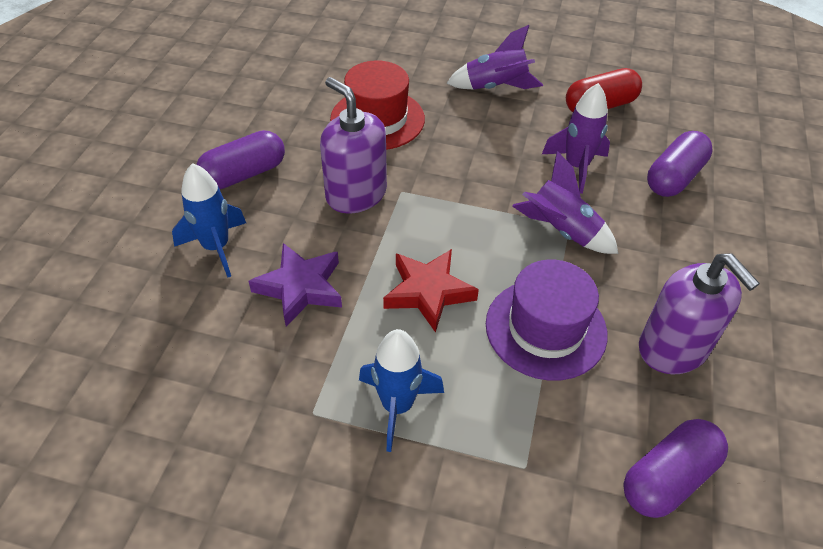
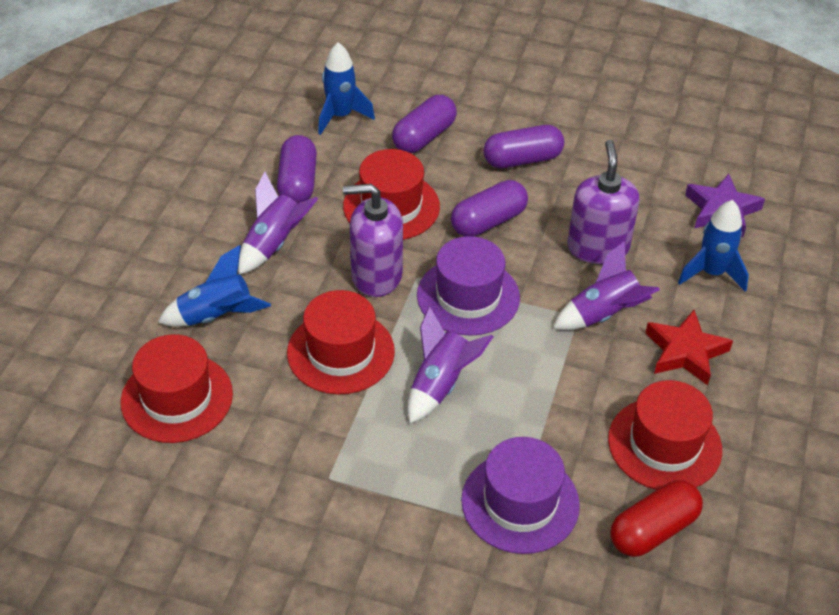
blue rocket: 2 -> 3
purple capsule: 3 -> 4
purple hat: 1 -> 2
red hat: 1 -> 4

